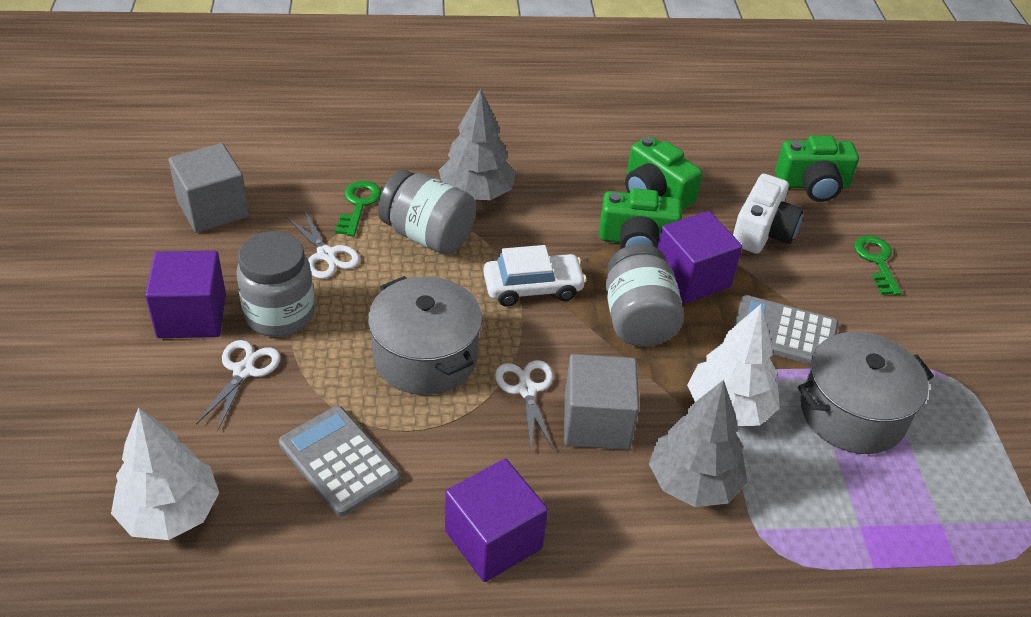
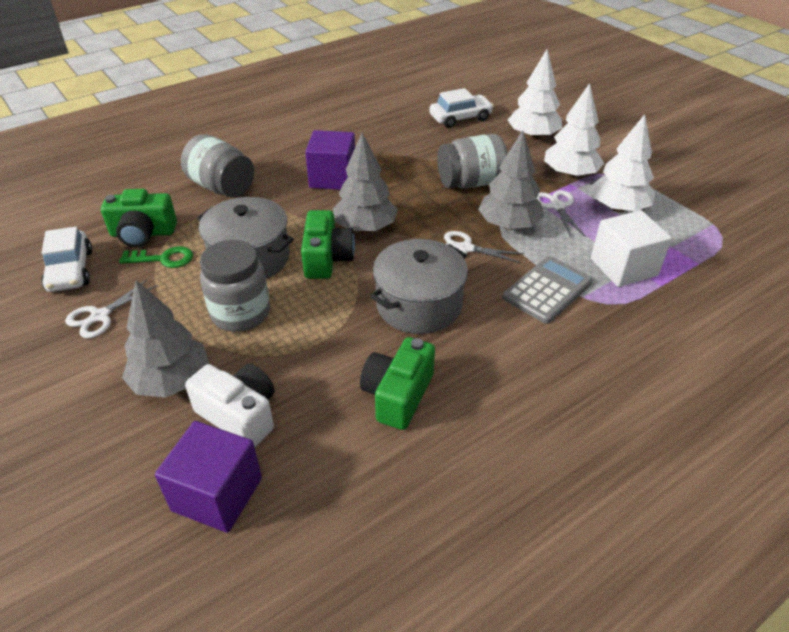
green key: 2 -> 1
grey calculator: 2 -> 1
grey cube: 2 -> 0
grey tree: 2 -> 3
purple cube: 3 -> 2
white car: 1 -> 2
white cube: 0 -> 1
white tree: 2 -> 3

